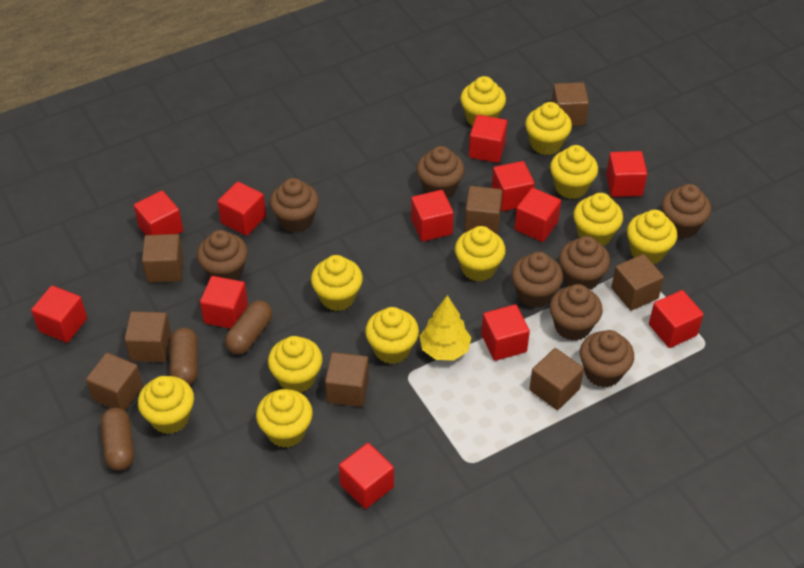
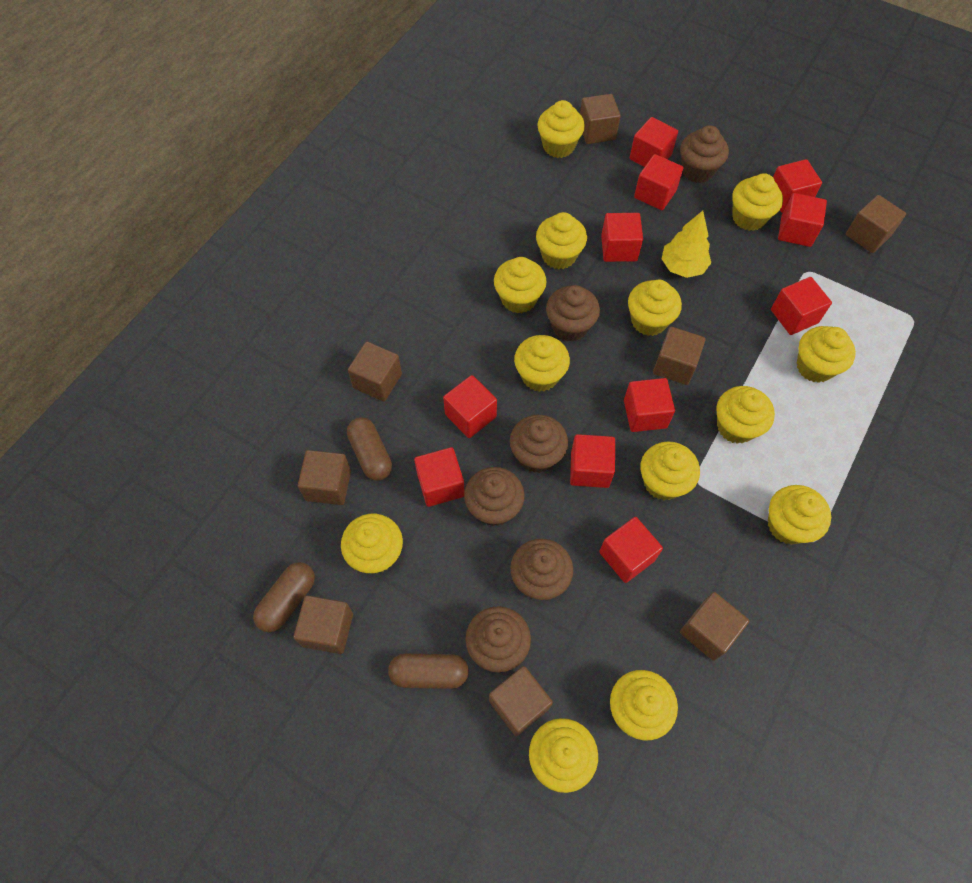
brown cupcake: 8 -> 6
red cube: 12 -> 11
yellow cupcake: 11 -> 13

